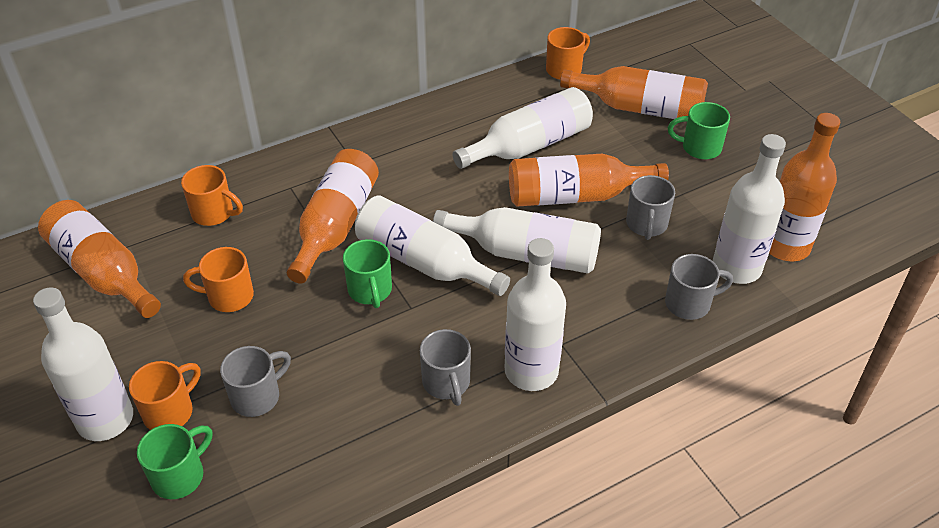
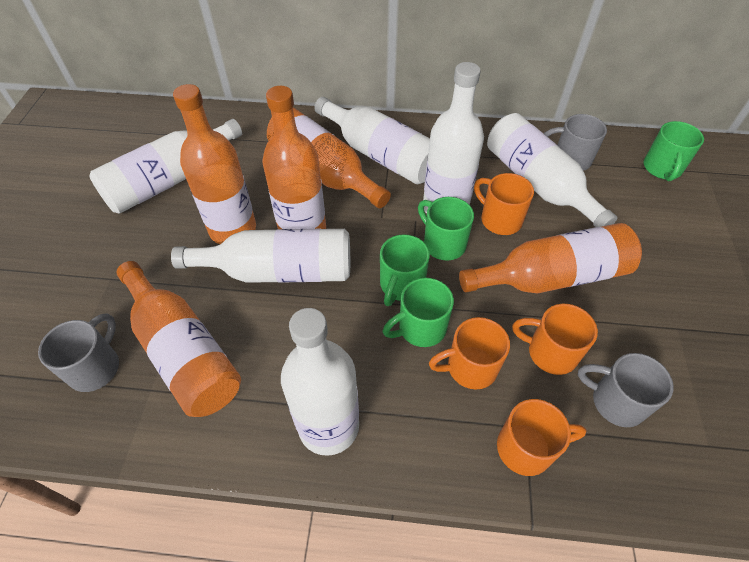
green mug: 3 -> 4
grey mug: 4 -> 3

